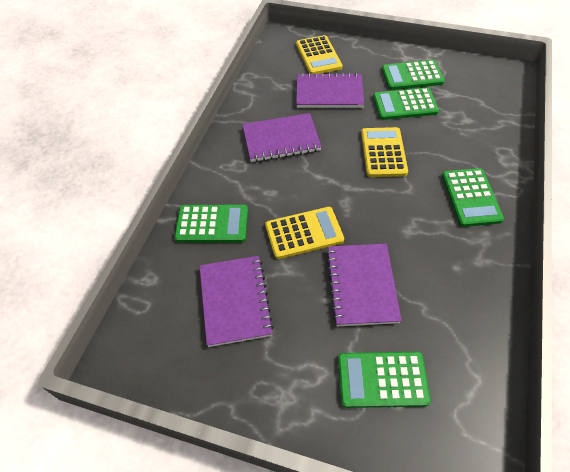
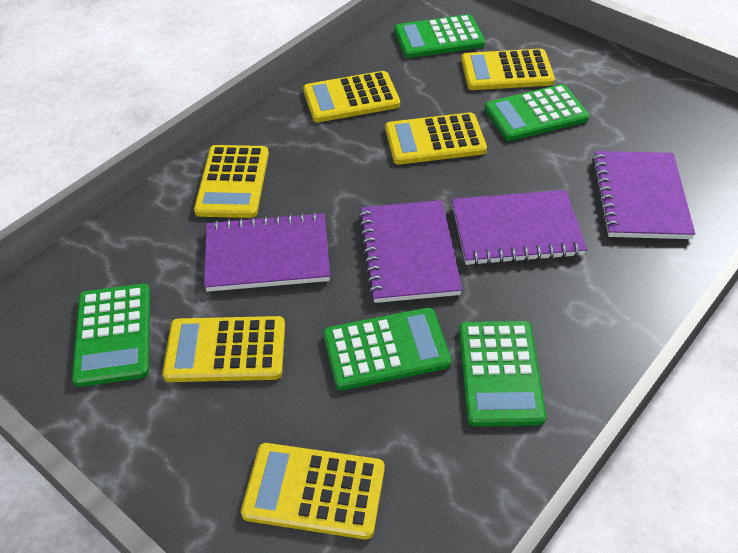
yellow calculator: 3 -> 6

